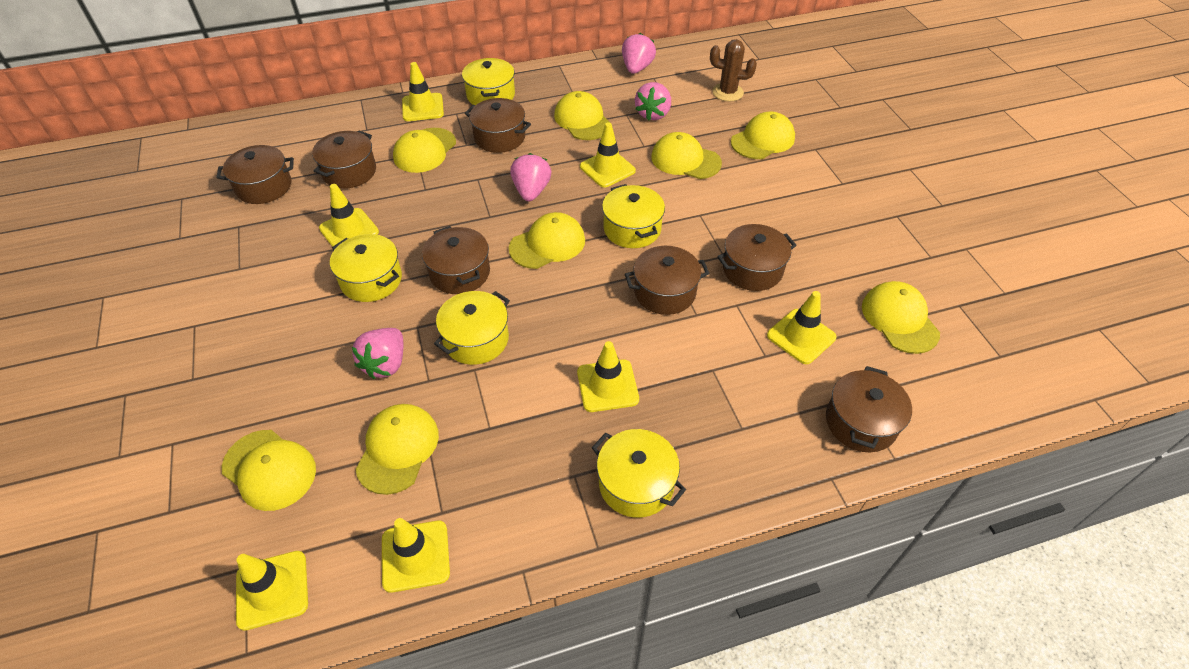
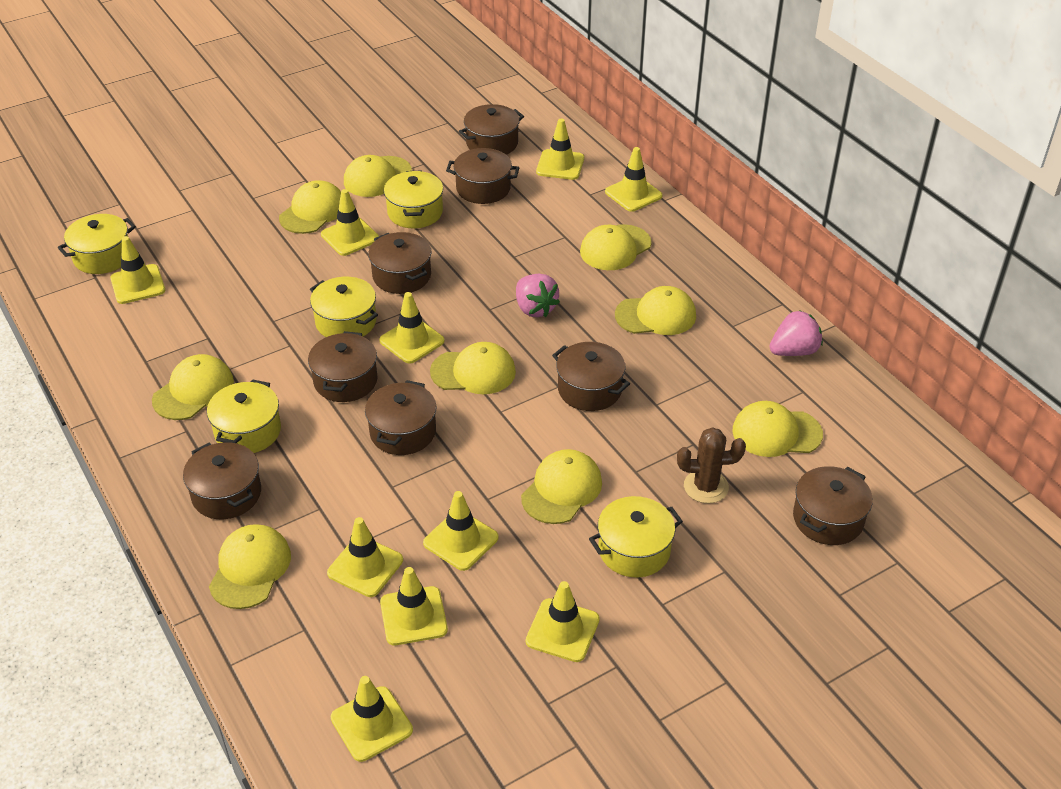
brown pot: 7 -> 8
pink strawberry: 4 -> 2
yellow cap: 8 -> 9
yellow traffic cone: 7 -> 10

